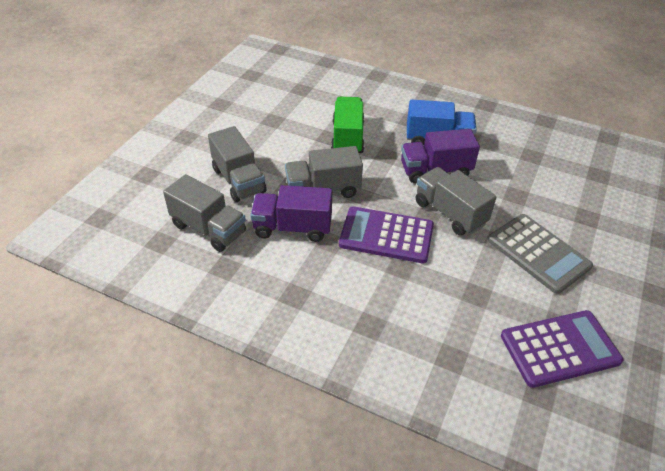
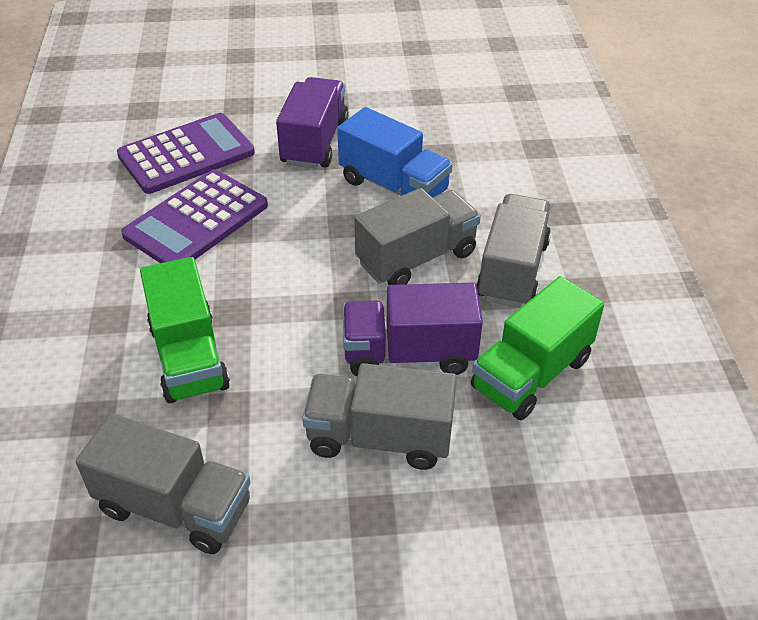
green truck: 1 -> 2
grey calculator: 1 -> 0

